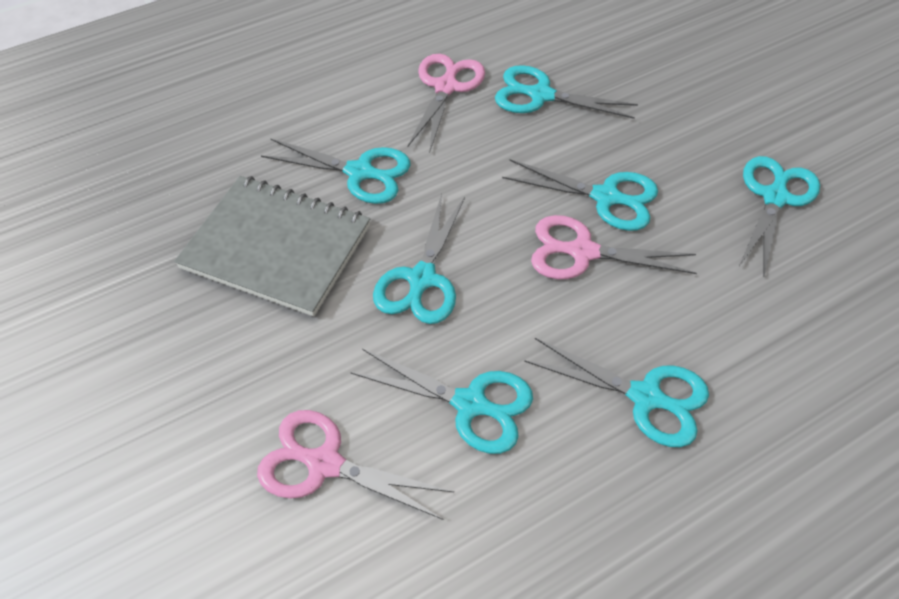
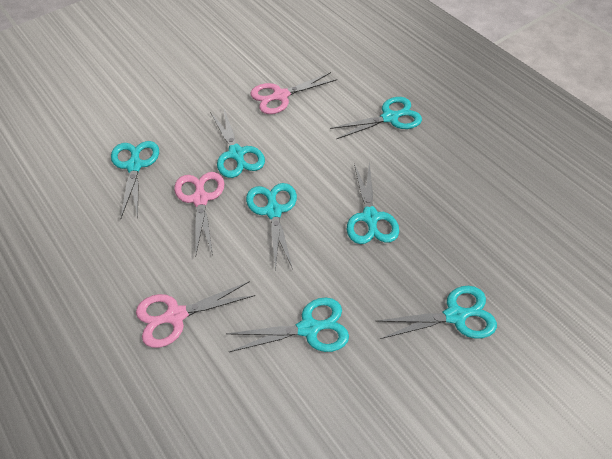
grey notebook: 1 -> 0

